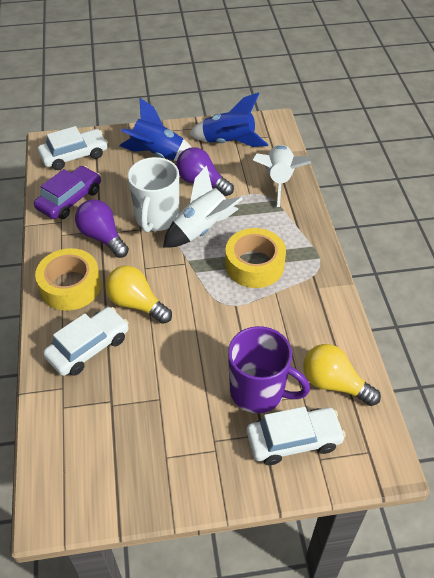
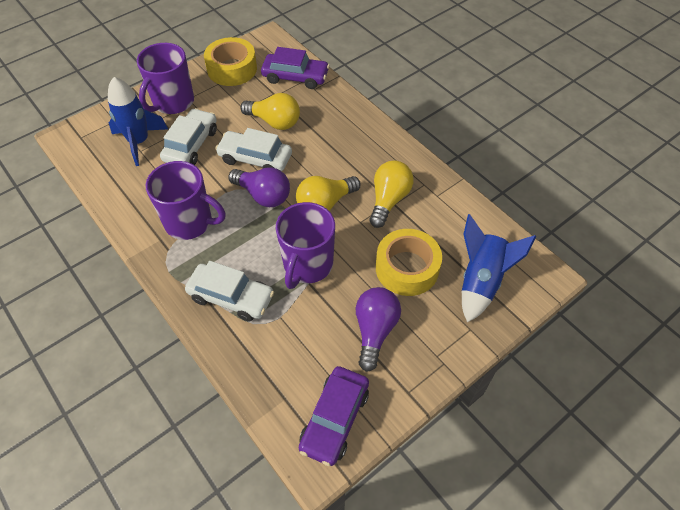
purple car: 1 -> 2
purple mug: 1 -> 3
white mug: 1 -> 0
white rocket: 2 -> 0
yellow light bulb: 2 -> 3

